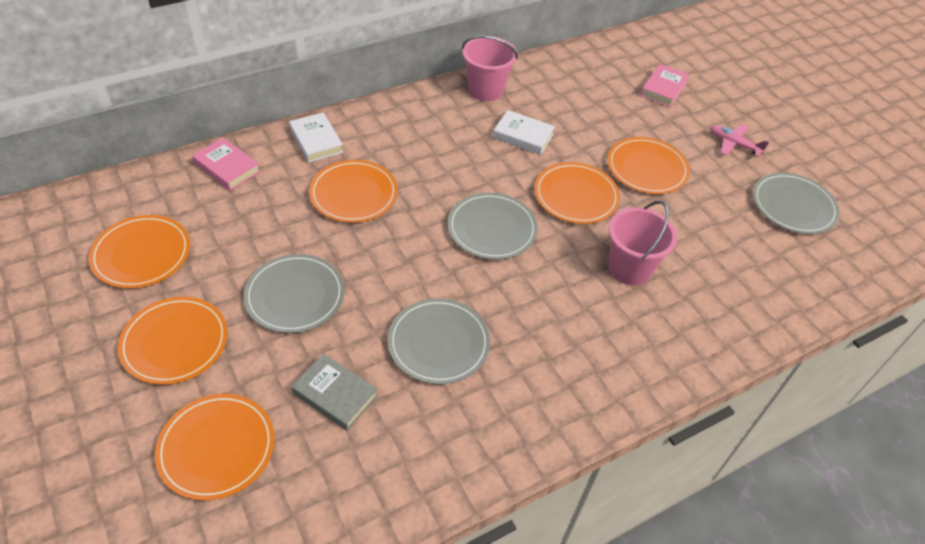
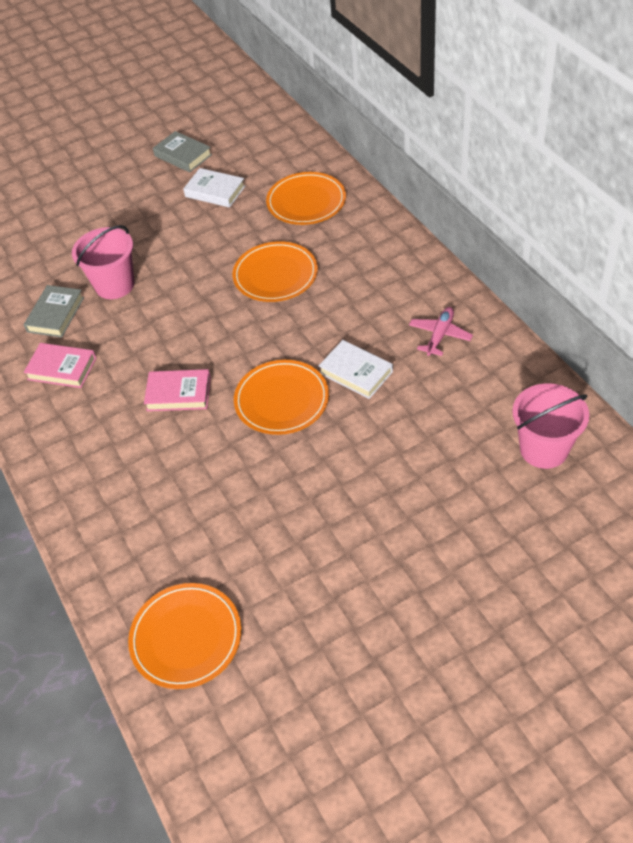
grey book: 1 -> 2
grey plate: 4 -> 0
orange plate: 6 -> 4

